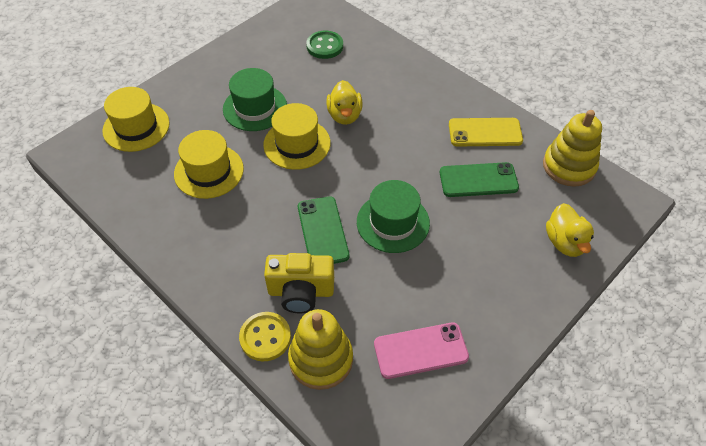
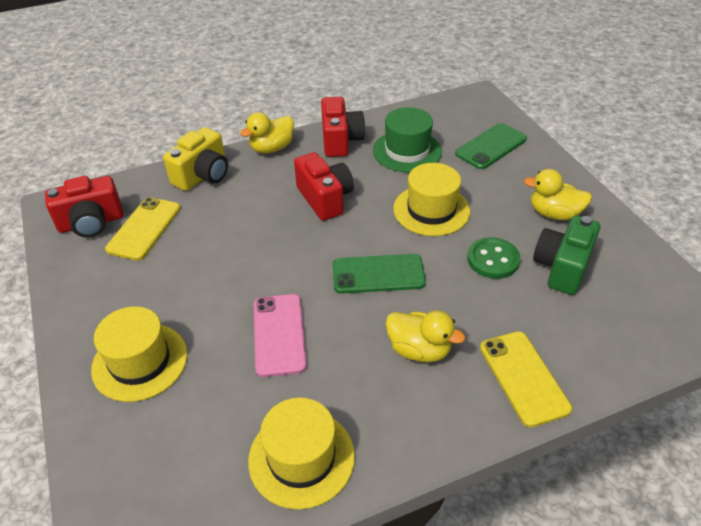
green camera: 0 -> 1
green hat: 2 -> 1
red camera: 0 -> 3
yellow button: 1 -> 0
yellow duck: 2 -> 3
yellow phone: 1 -> 2
yellow stacking toy: 2 -> 0

